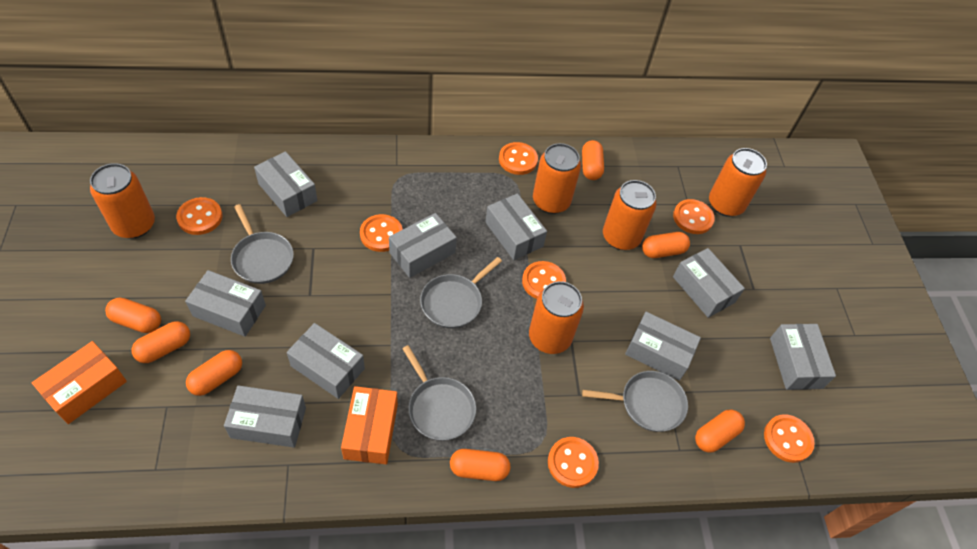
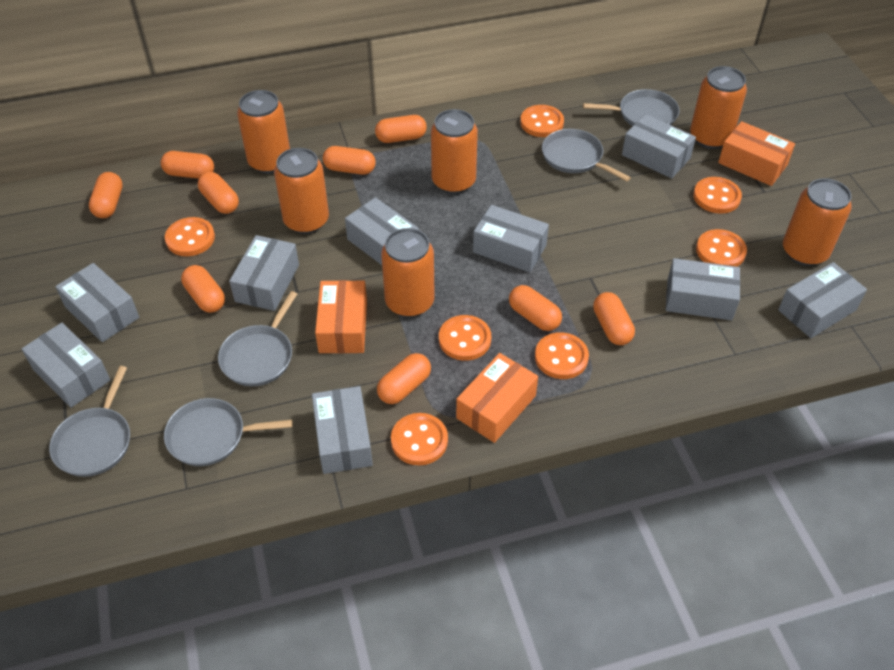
grey pan: 4 -> 5
orange box: 2 -> 3
orange can: 5 -> 6
orange capsule: 7 -> 9

